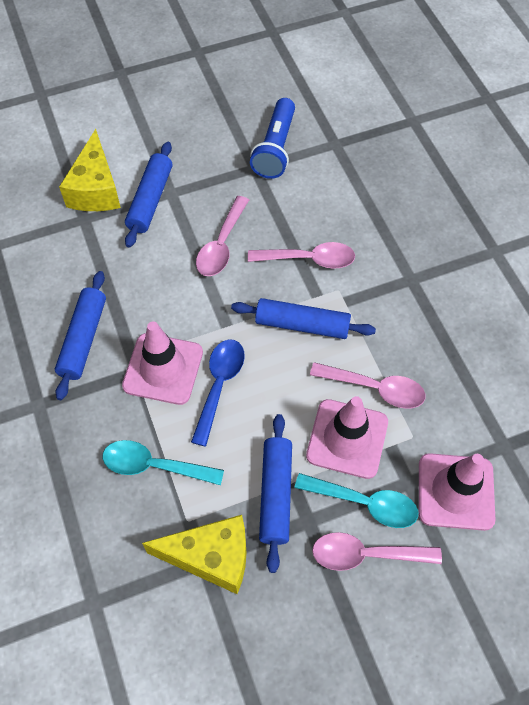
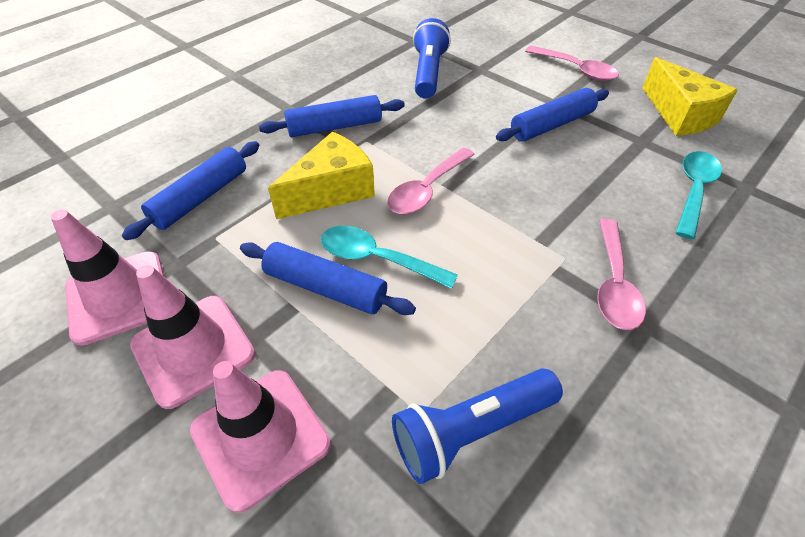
blue flashlight: 1 -> 2
blue spoon: 1 -> 0
pink spoon: 4 -> 3

